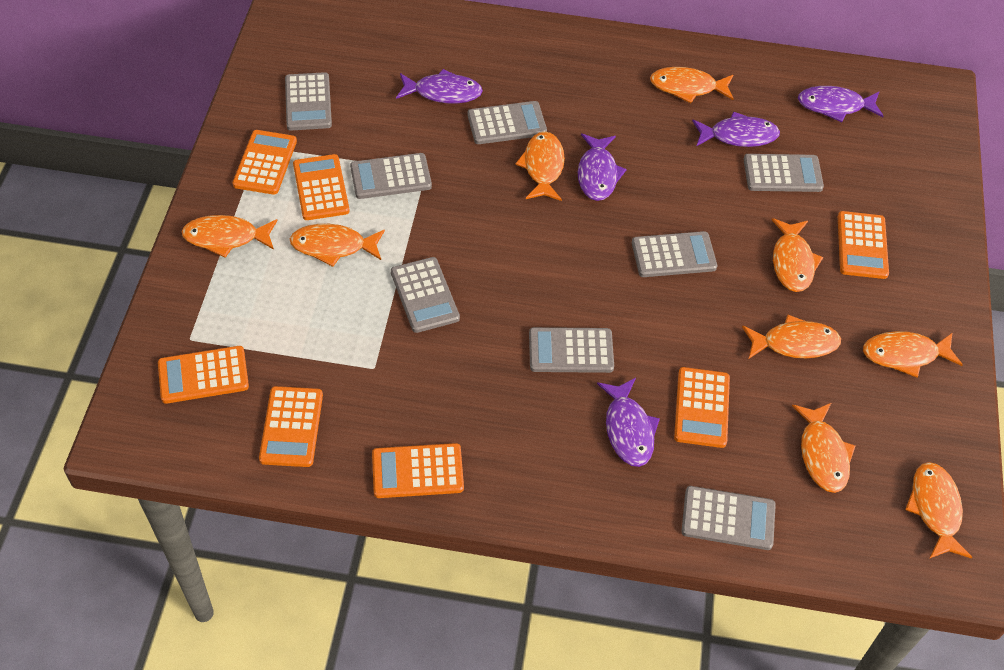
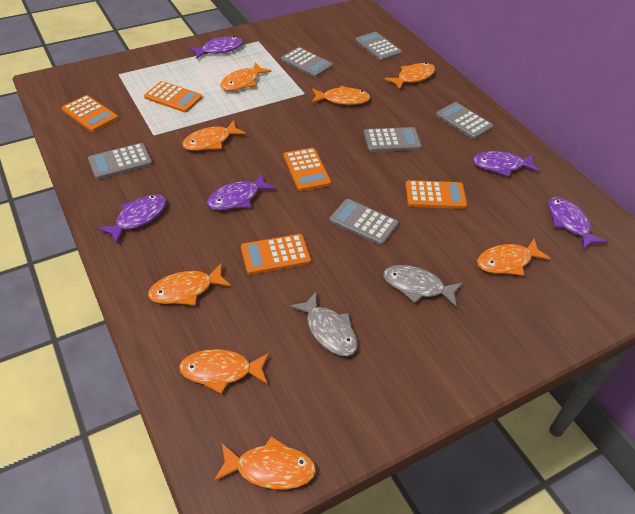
grey calculator: 8 -> 6
grey fish: 0 -> 2
orange calculator: 7 -> 5
orange fish: 9 -> 8

